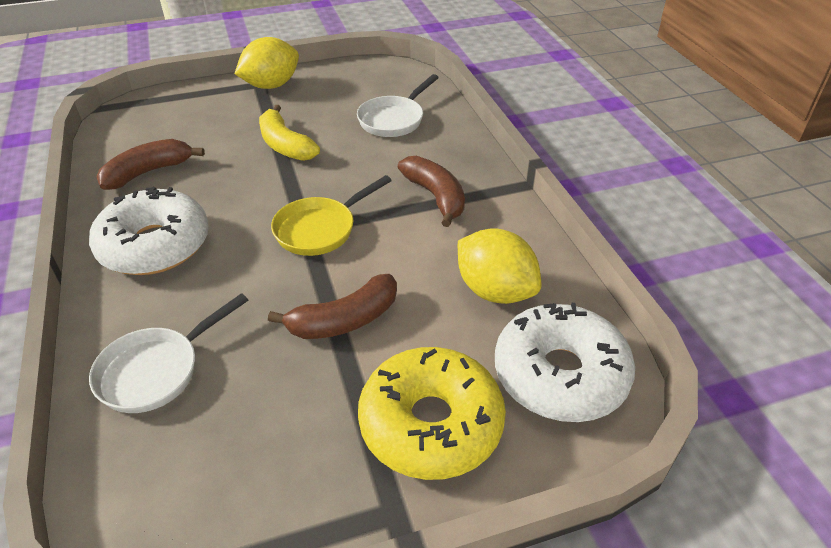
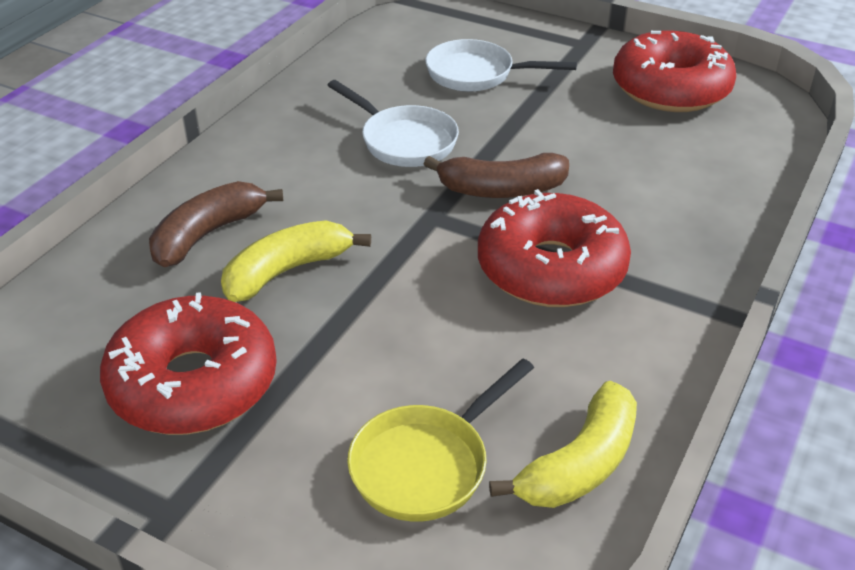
brown banana: 3 -> 2
red donut: 0 -> 3
white donut: 2 -> 0
yellow banana: 1 -> 2
yellow donut: 1 -> 0
yellow lemon: 2 -> 0

